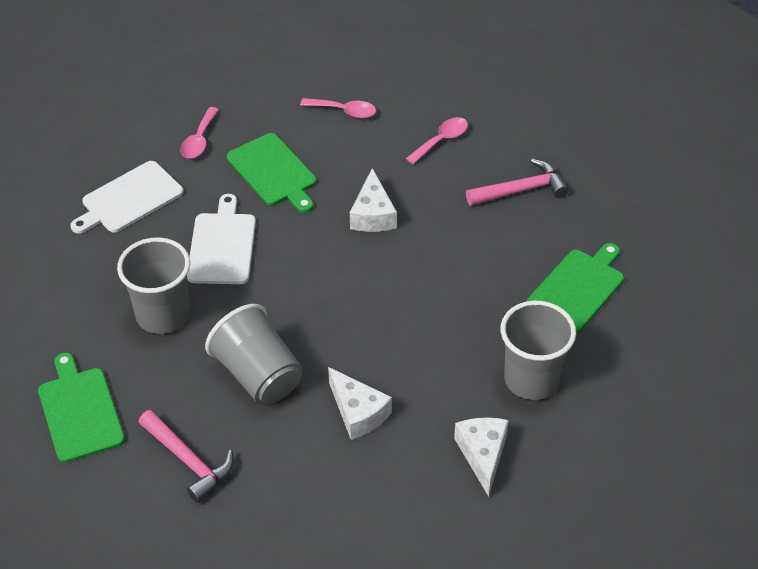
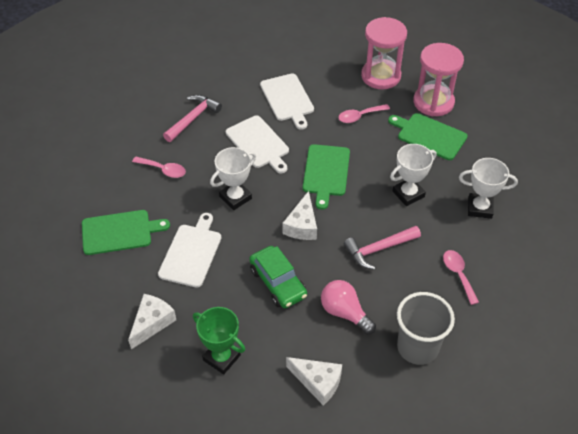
green car: 0 -> 1
green trophy: 0 -> 1
grey cup: 3 -> 1
pink hourglass: 0 -> 2
pink light bulb: 0 -> 1
white cutting board: 2 -> 3
white trophy: 0 -> 3

